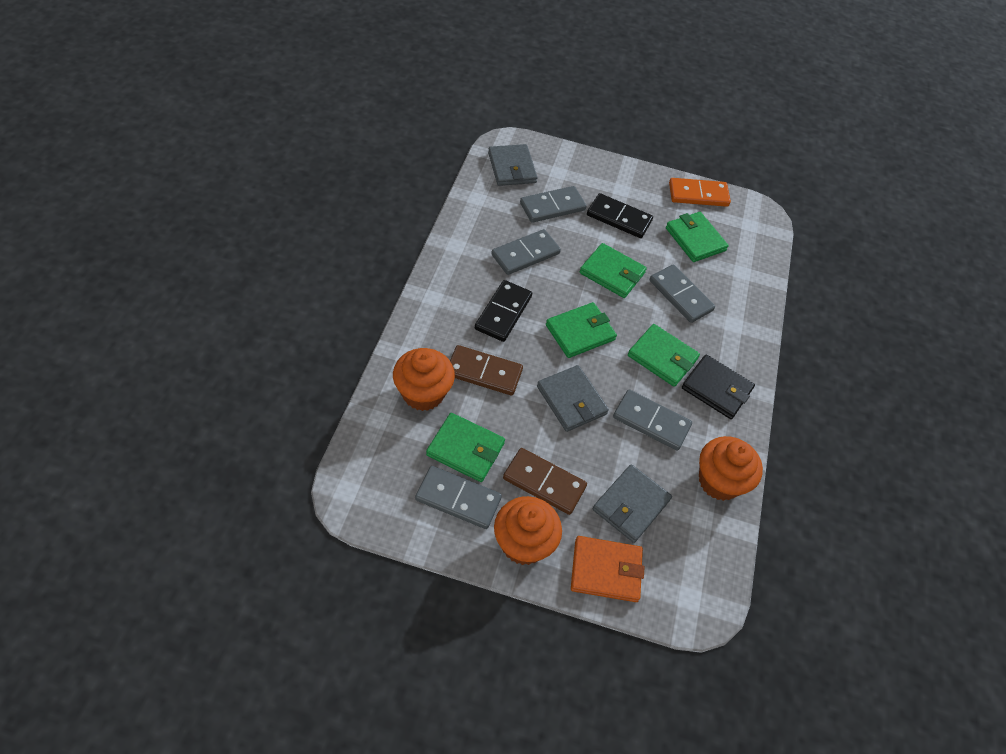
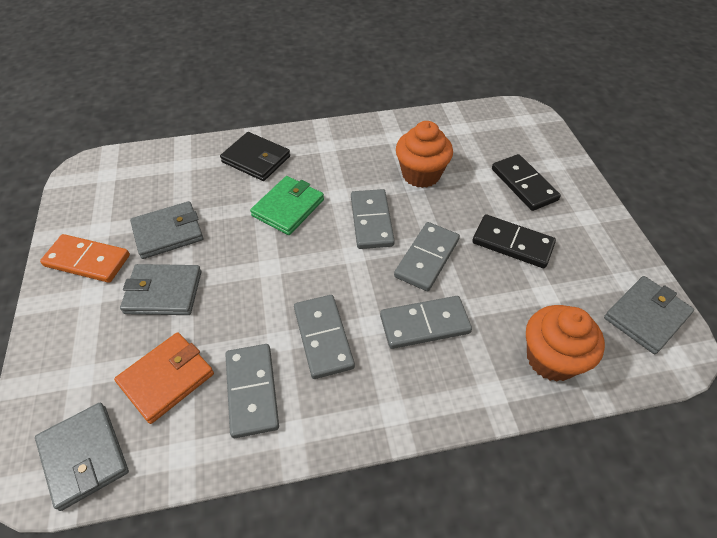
brown domino: 2 -> 0
green wallet: 5 -> 1
grey wallet: 3 -> 4
orange cupcake: 3 -> 2

